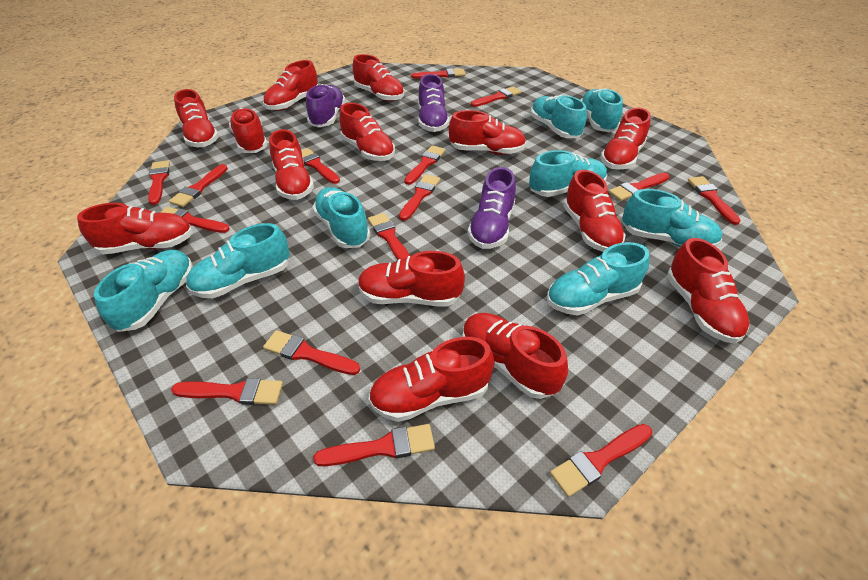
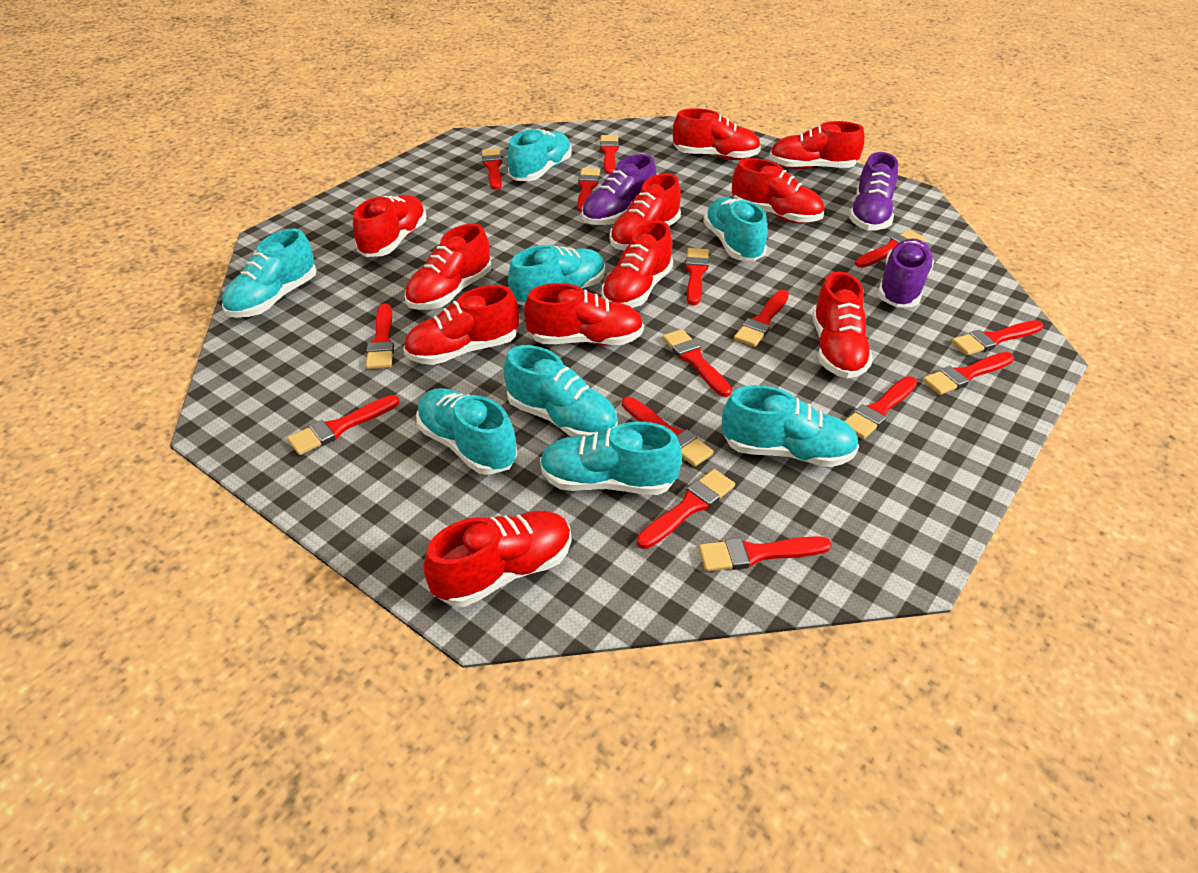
red shoe: 14 -> 11

